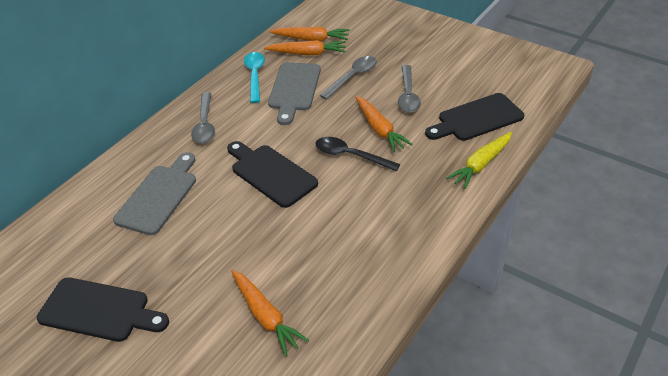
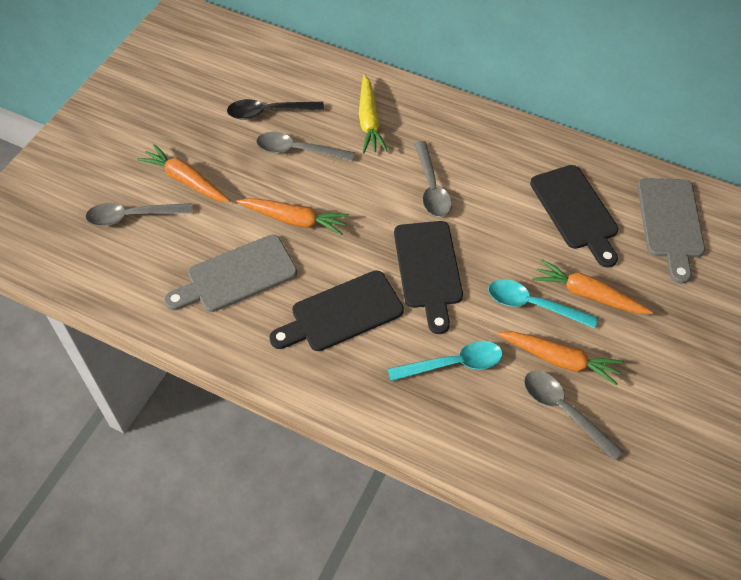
grey spoon: 3 -> 4
turquoise spoon: 1 -> 2

